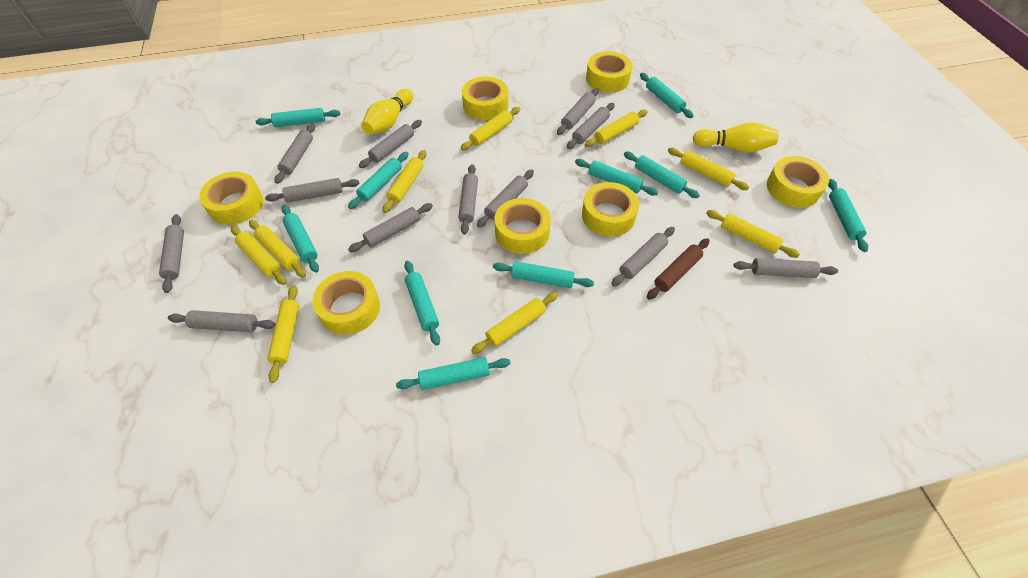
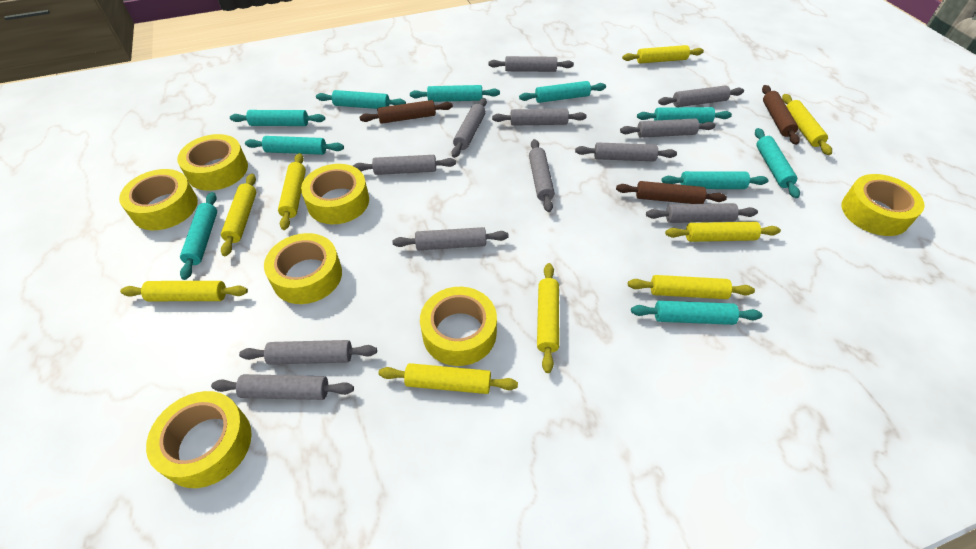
brown rolling pin: 1 -> 3
yellow bowling pin: 2 -> 0

